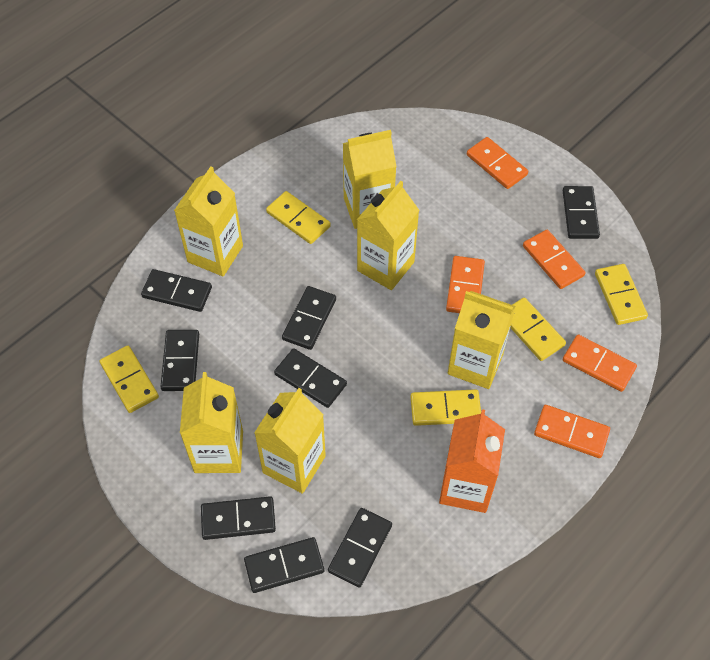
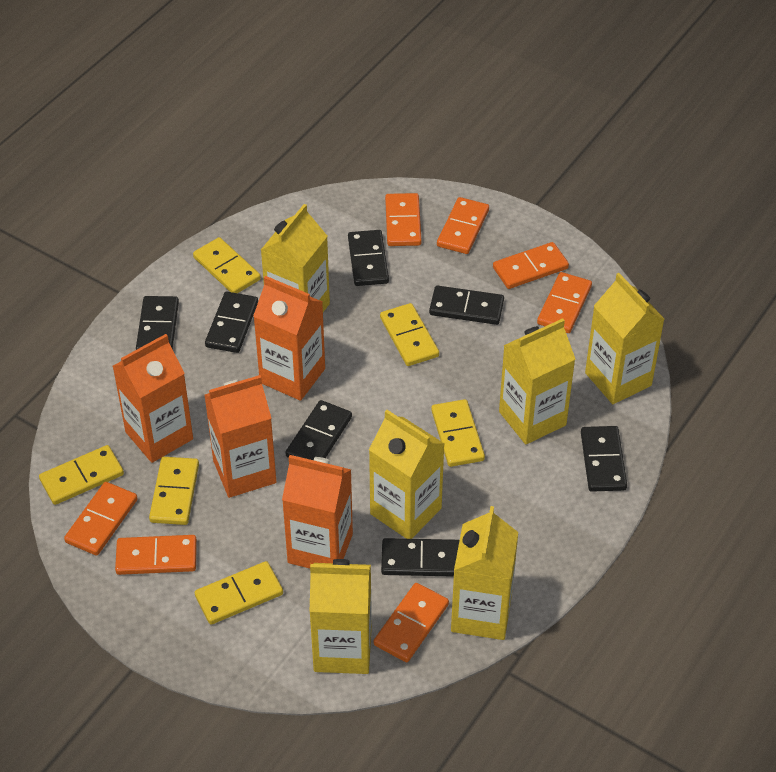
black domino: 8 -> 7
orange carton: 1 -> 4
orange domino: 5 -> 7
yellow domino: 5 -> 6

